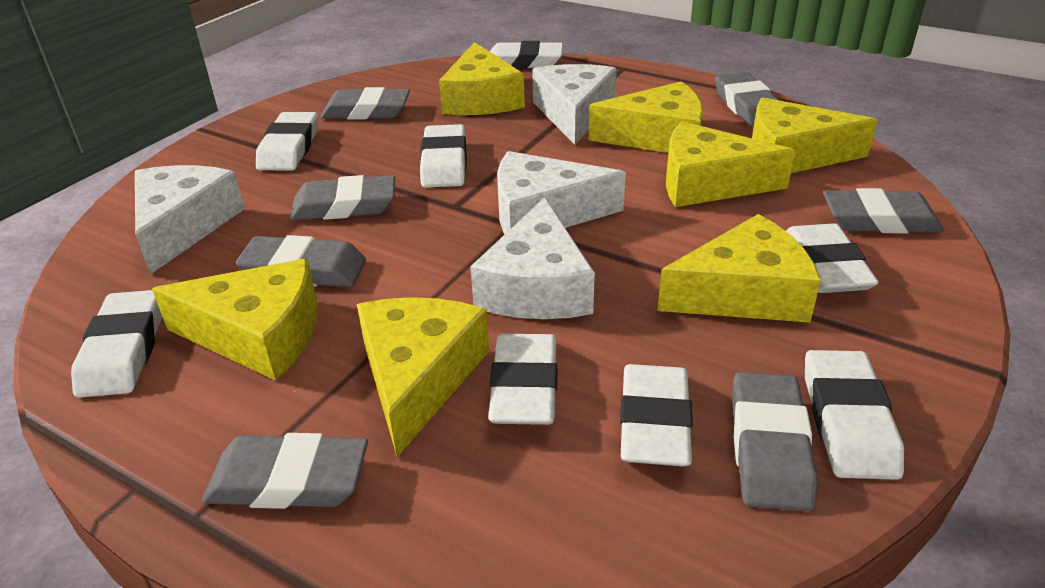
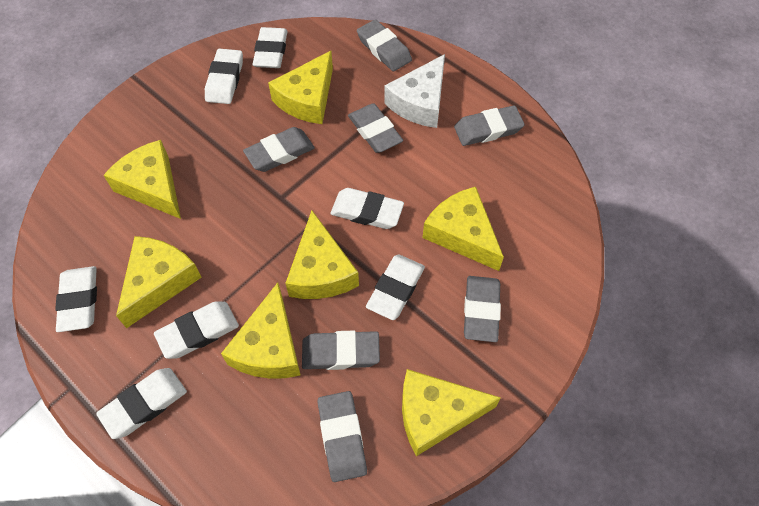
white cheese: 4 -> 1
white eraser: 8 -> 7

